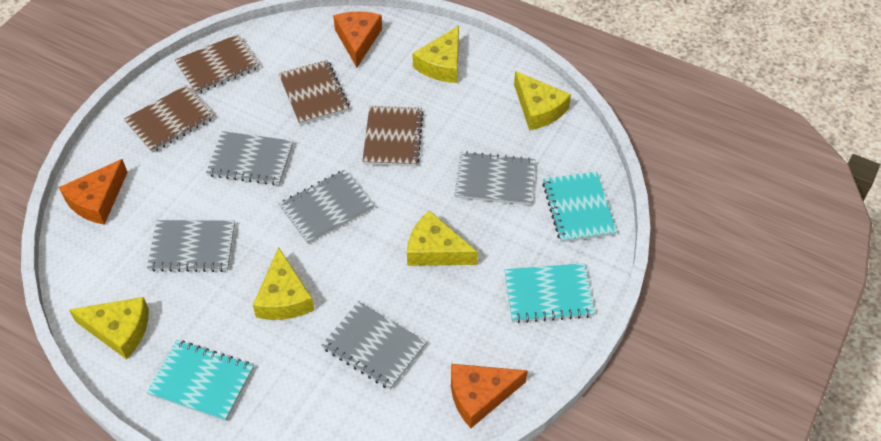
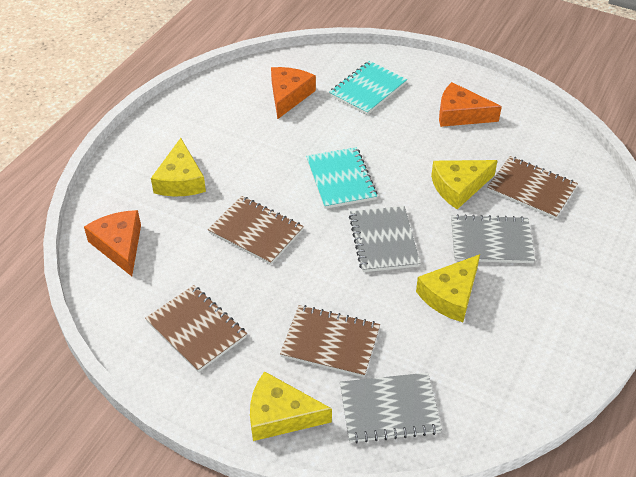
grey notebook: 5 -> 3
turquoise notebook: 3 -> 2
yellow cheese: 5 -> 4

